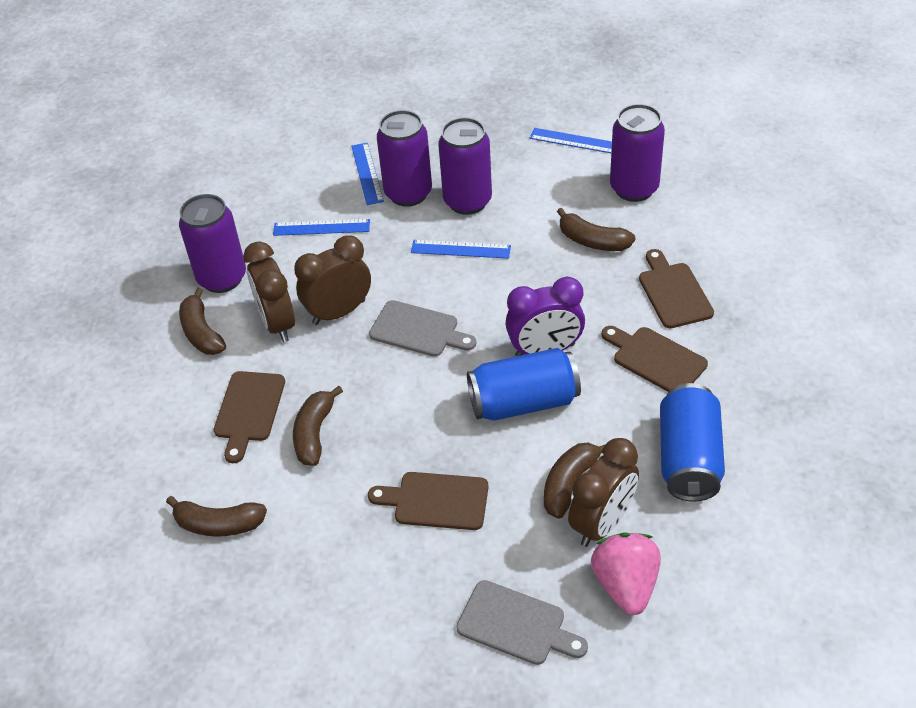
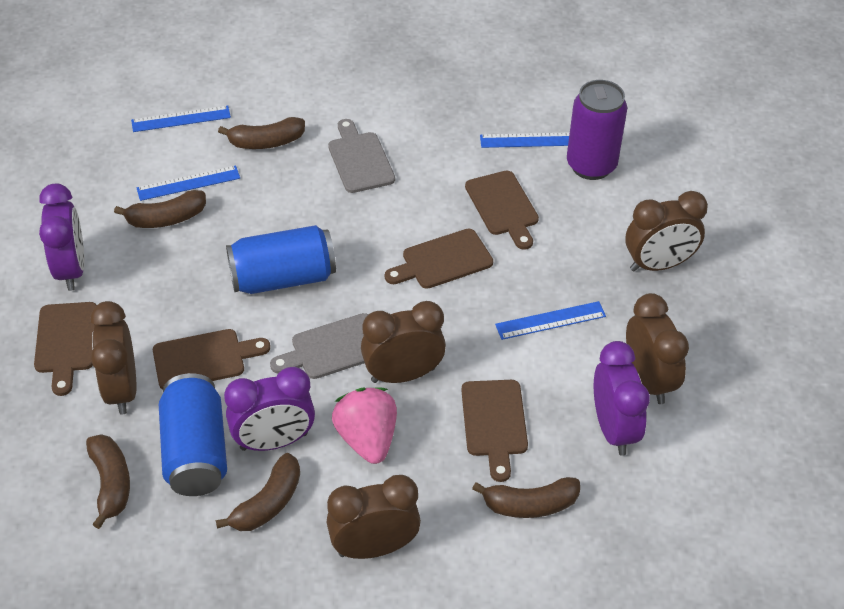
brown clock: 3 -> 5
brown cutting board: 4 -> 5
purple can: 4 -> 1
purple clock: 1 -> 3

